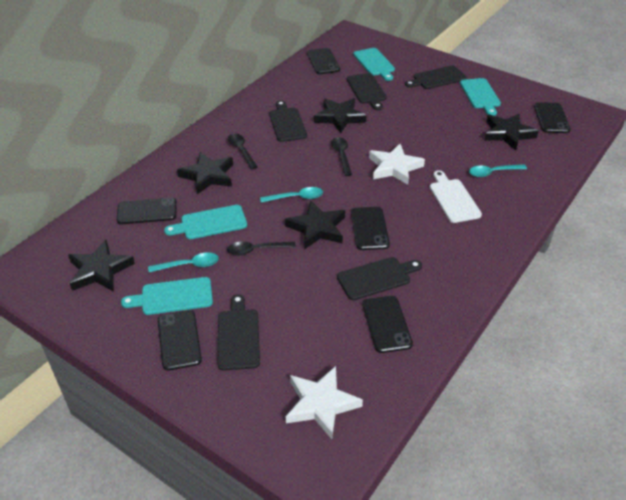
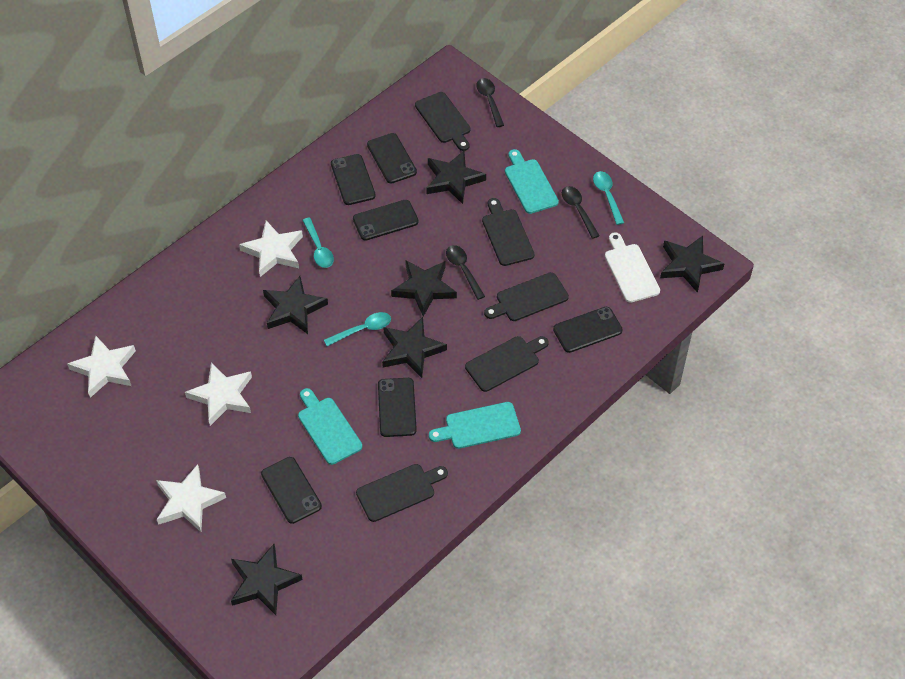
black star: 5 -> 6
turquoise cutting board: 4 -> 3
white star: 2 -> 4

